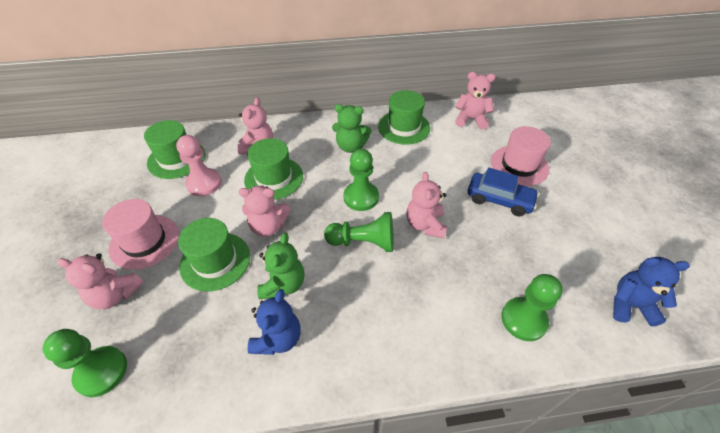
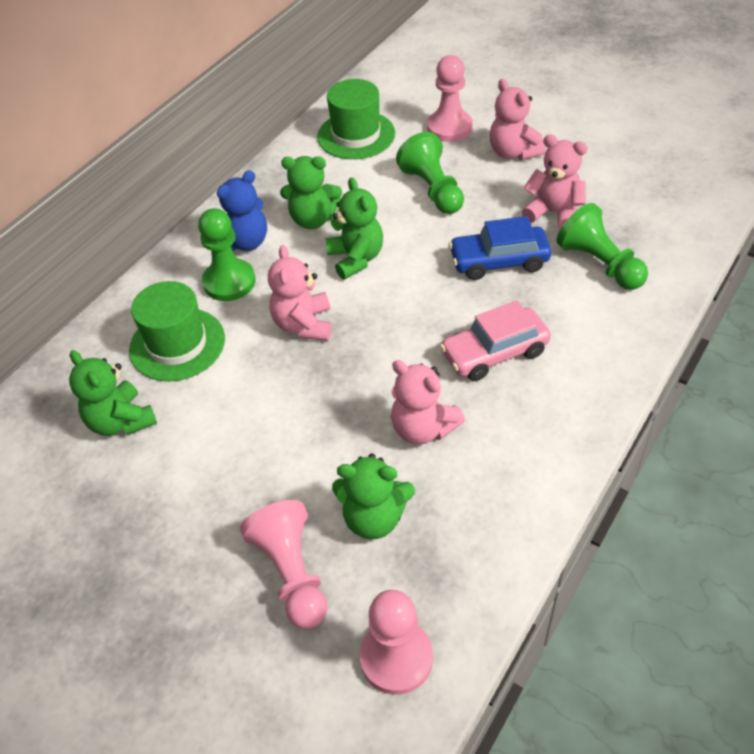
blue teddy bear: 2 -> 1
green hat: 4 -> 2
green pawn: 4 -> 3
green teddy bear: 2 -> 4
pink car: 0 -> 1
pink hat: 2 -> 0
pink pawn: 1 -> 3
pink teddy bear: 5 -> 4

